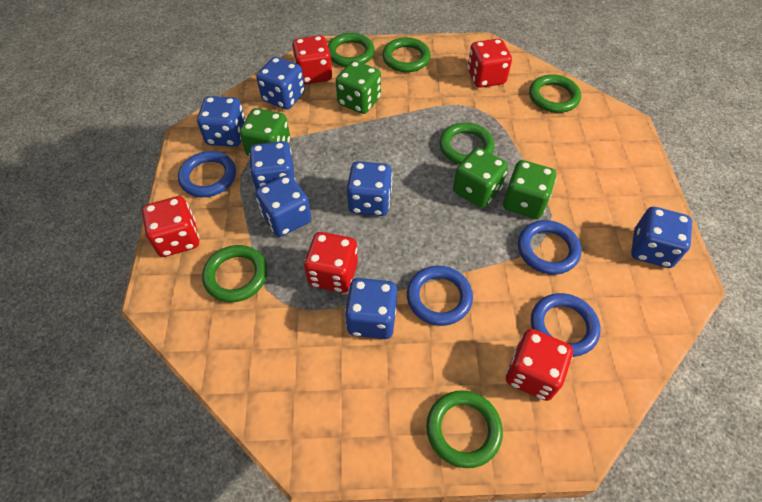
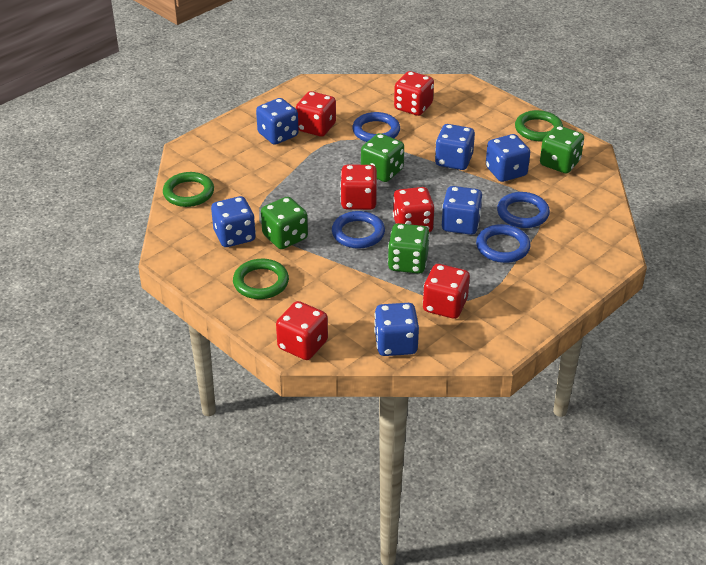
blue dice: 7 -> 6
green ring: 6 -> 3
red dice: 5 -> 6

